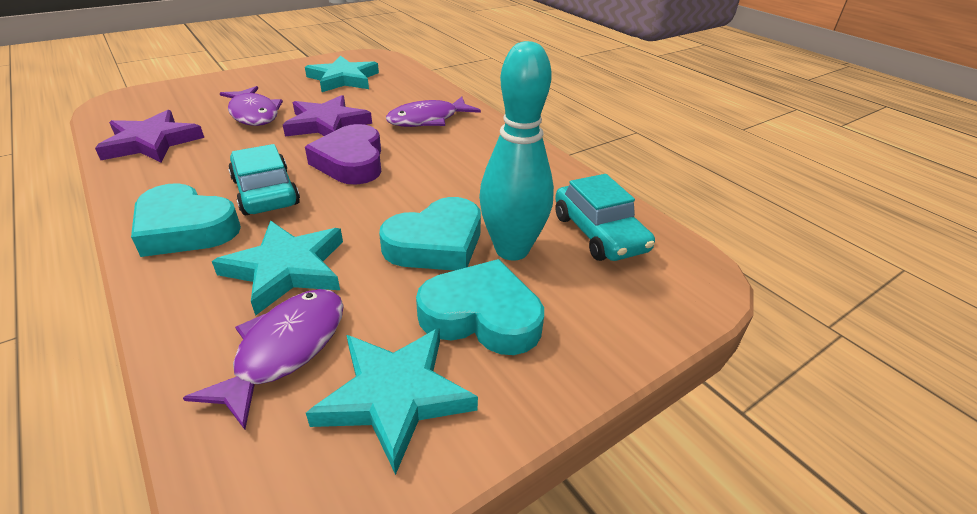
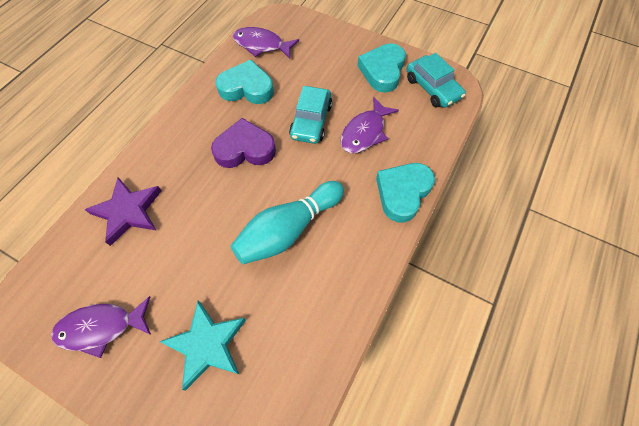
purple star: 2 -> 1
turquoise star: 3 -> 1

